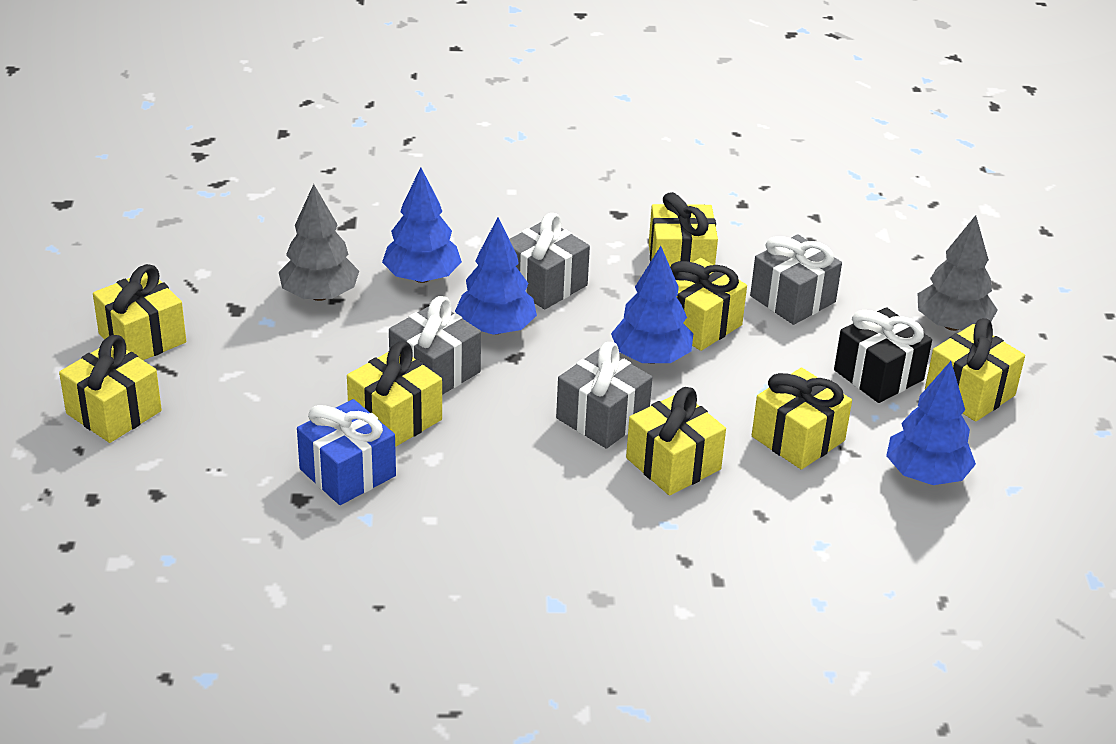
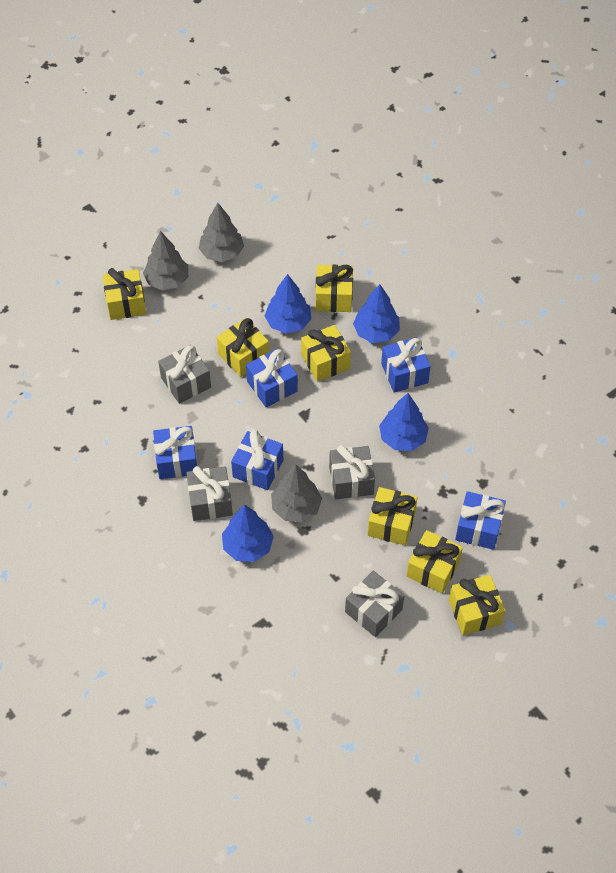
black gift: 1 -> 0
blue gift: 1 -> 5
grey tree: 2 -> 3
yellow gift: 8 -> 7

